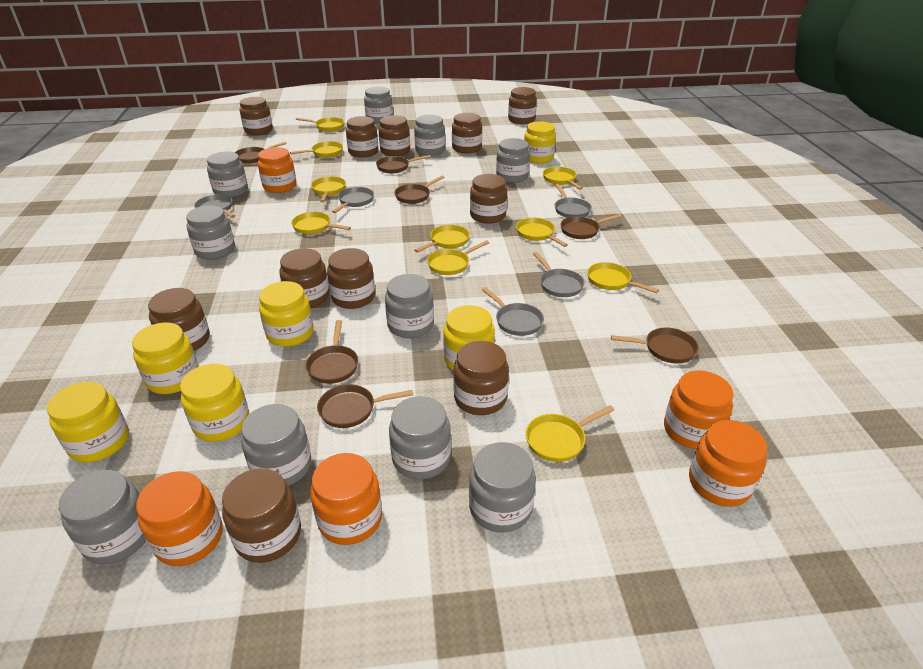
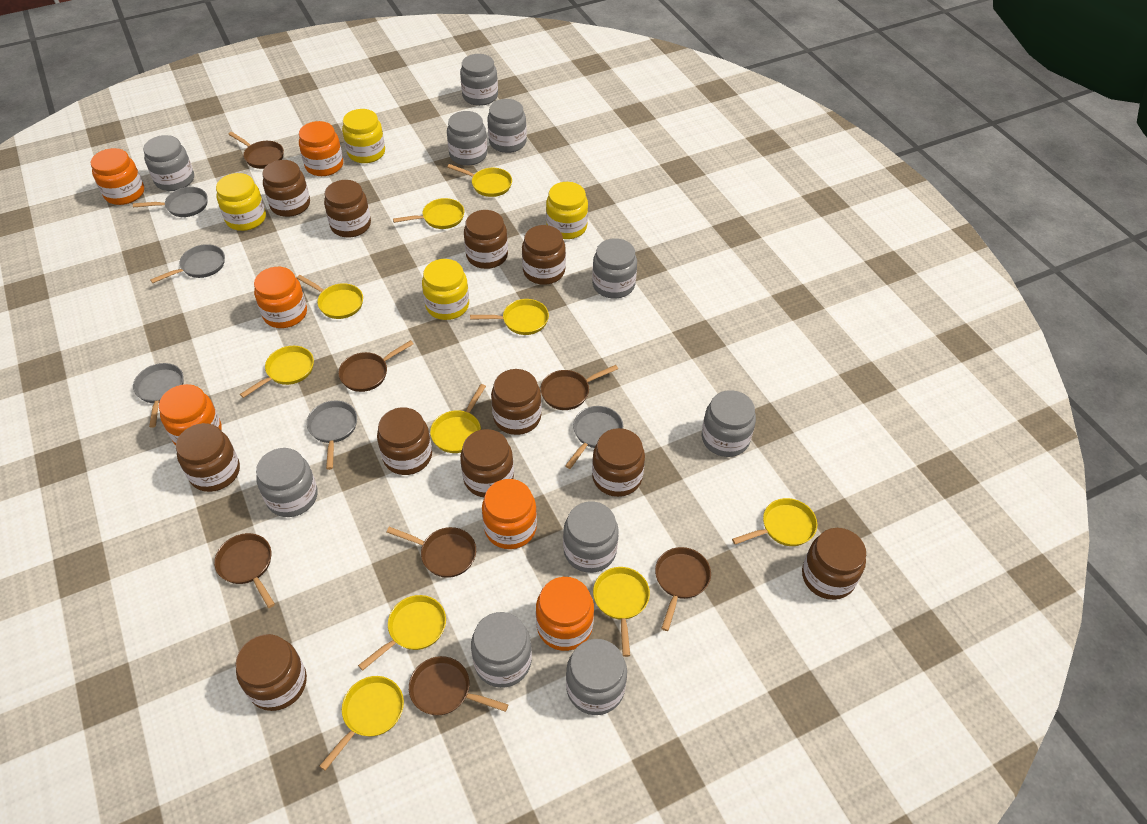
orange jar: 5 -> 6
yellow jar: 6 -> 4

